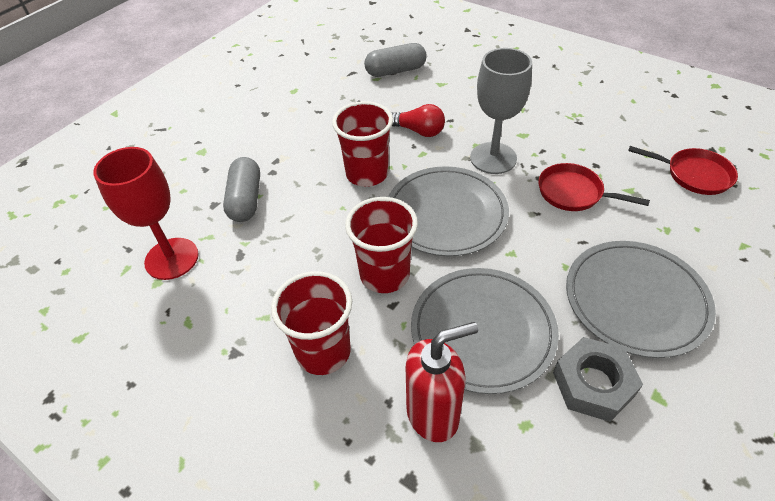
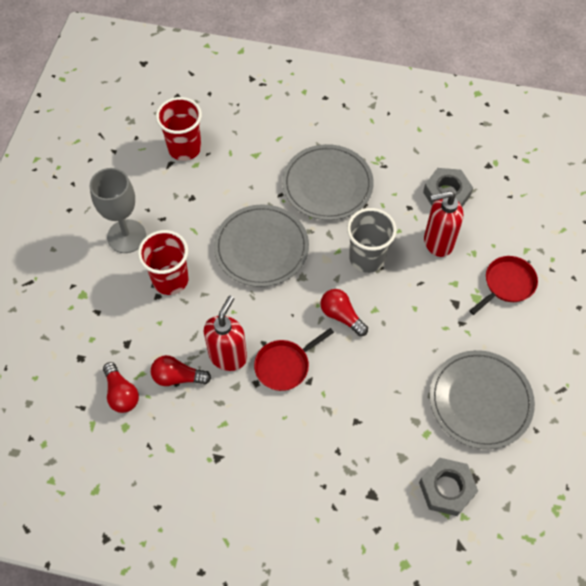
grey capsule: 2 -> 0
grey cup: 0 -> 1
grey nut: 1 -> 2
red cup: 3 -> 2
red goblet: 1 -> 0
red light bulb: 1 -> 3
red soap dispenser: 1 -> 2

